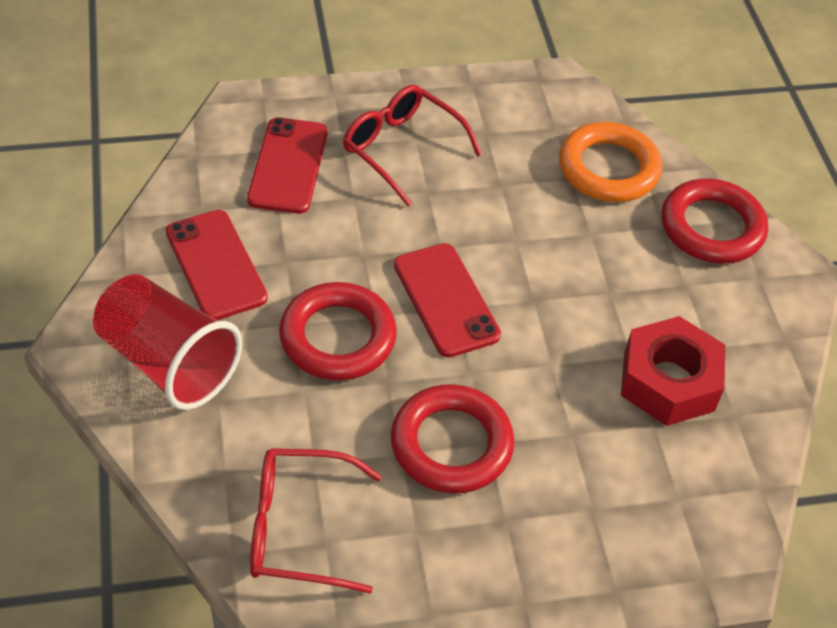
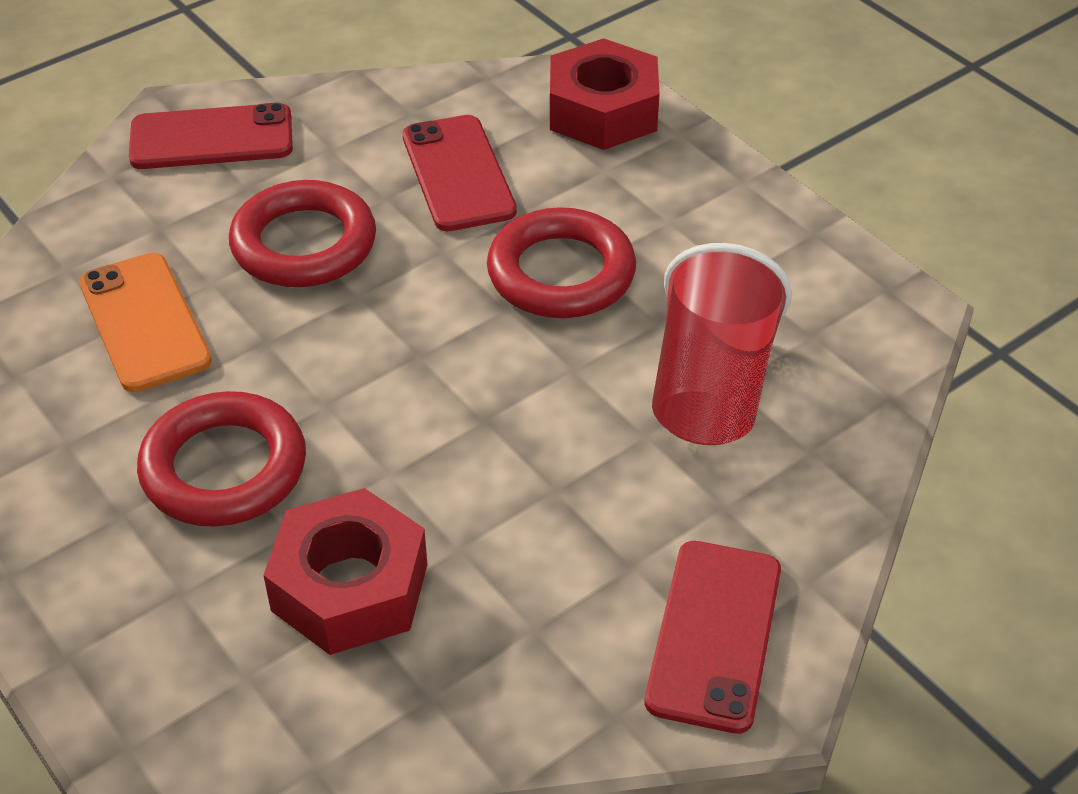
orange phone: 0 -> 1
orange ring: 1 -> 0
red glasses: 2 -> 0
red nut: 1 -> 2

